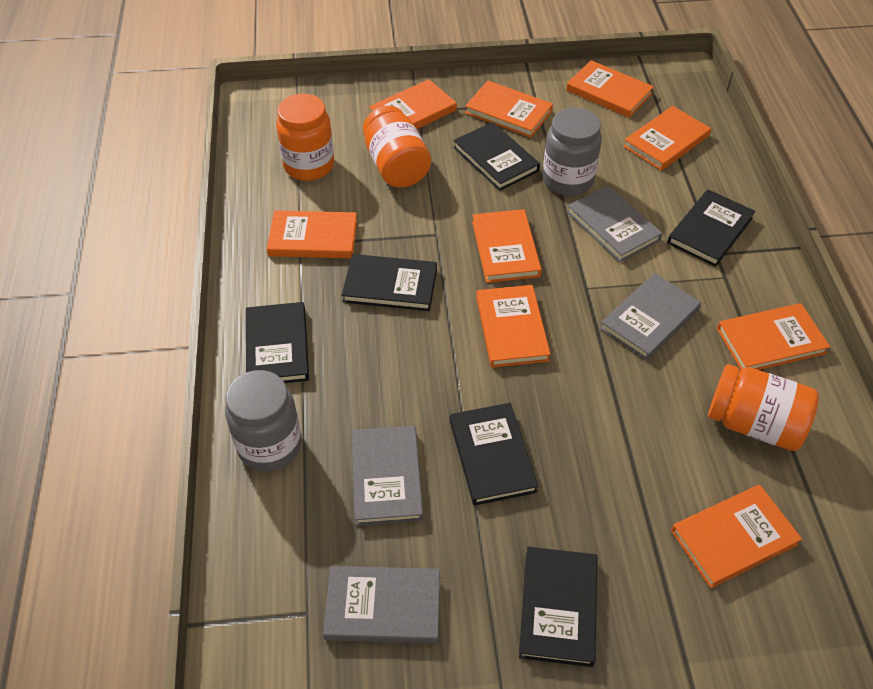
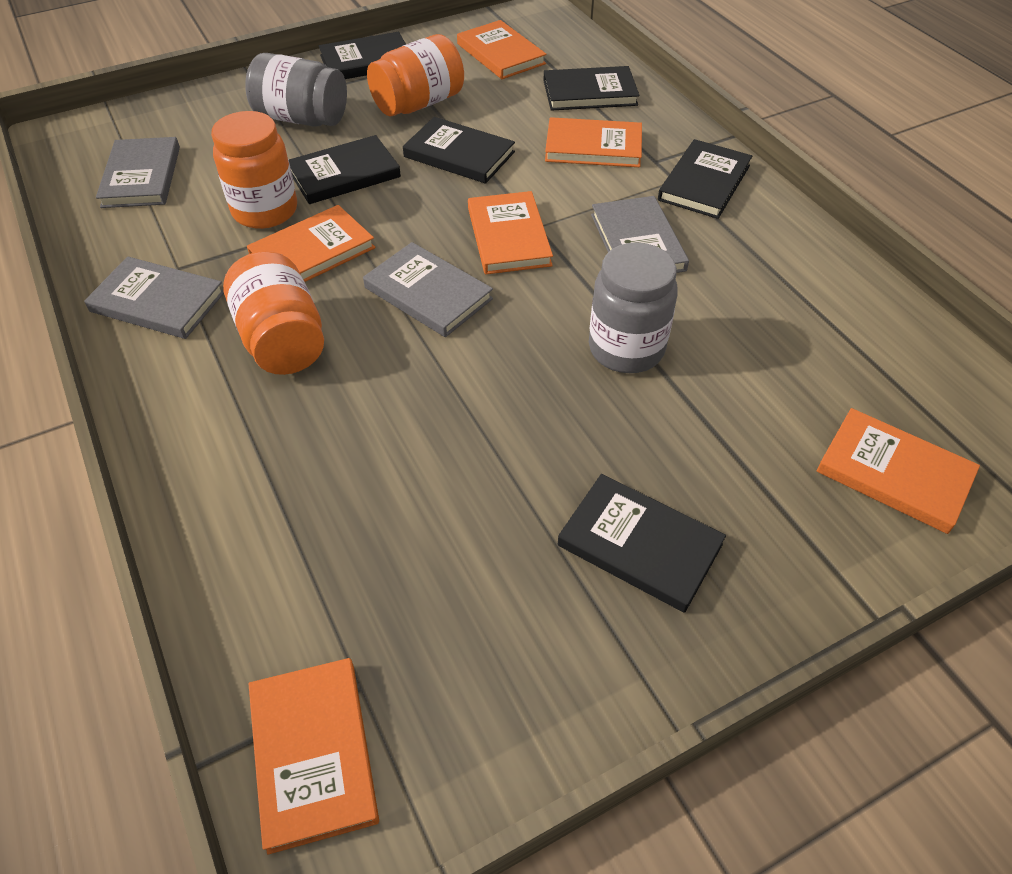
orange book: 9 -> 6

